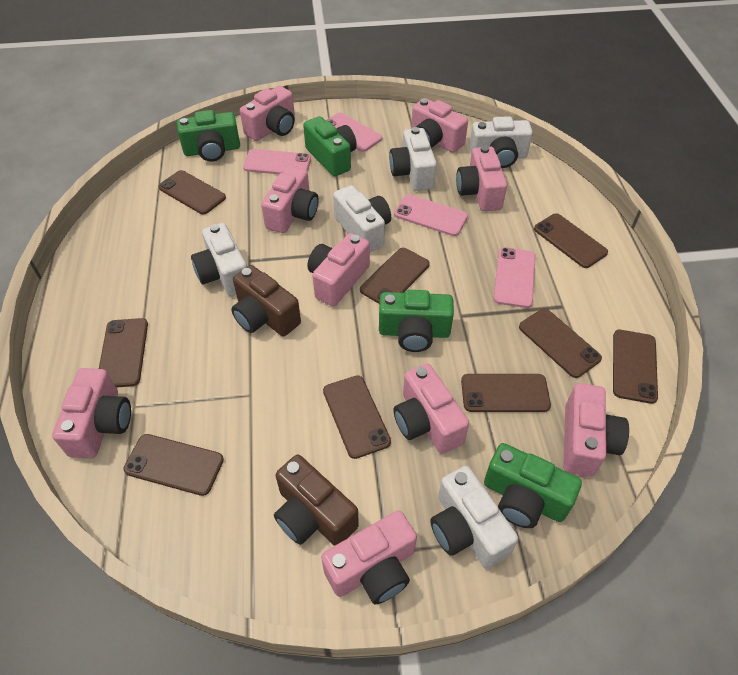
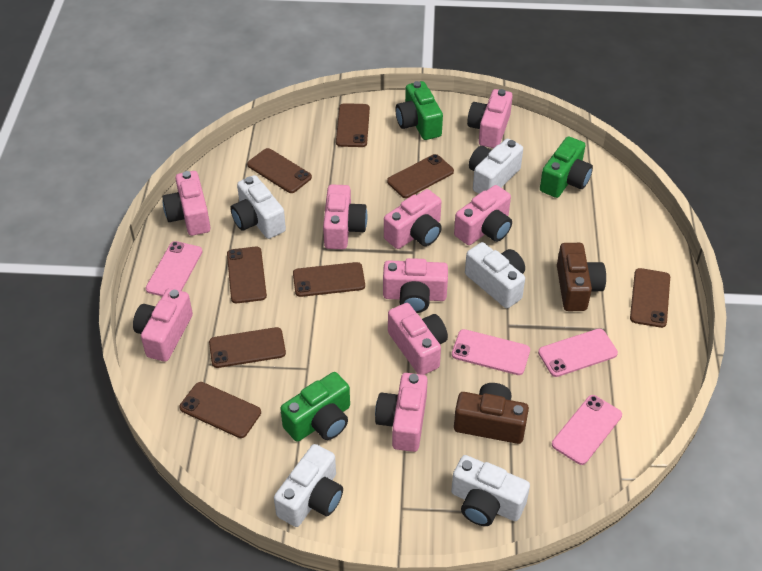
brown phone: 9 -> 8
green camera: 4 -> 3

